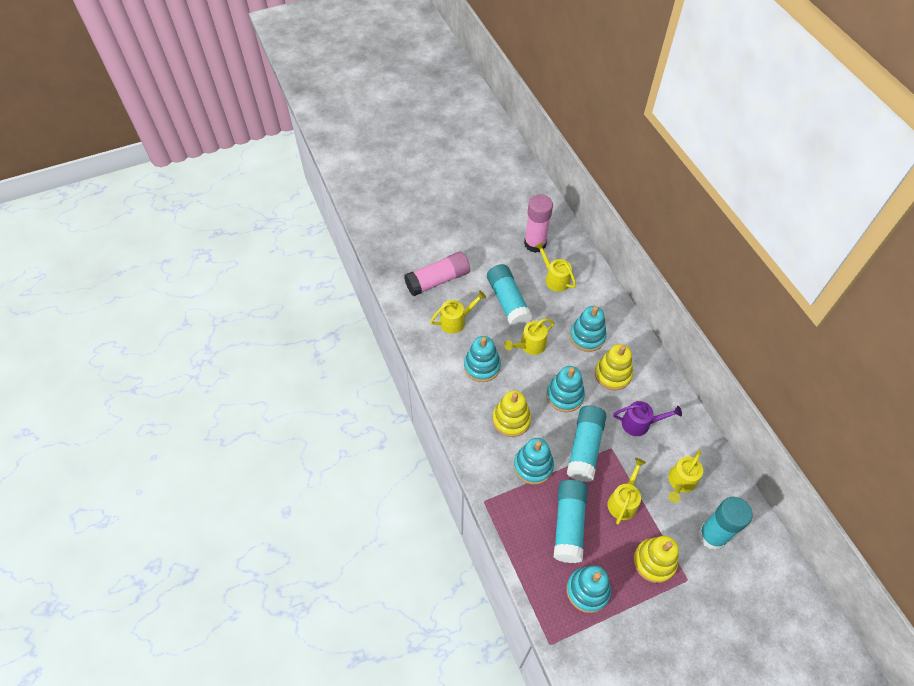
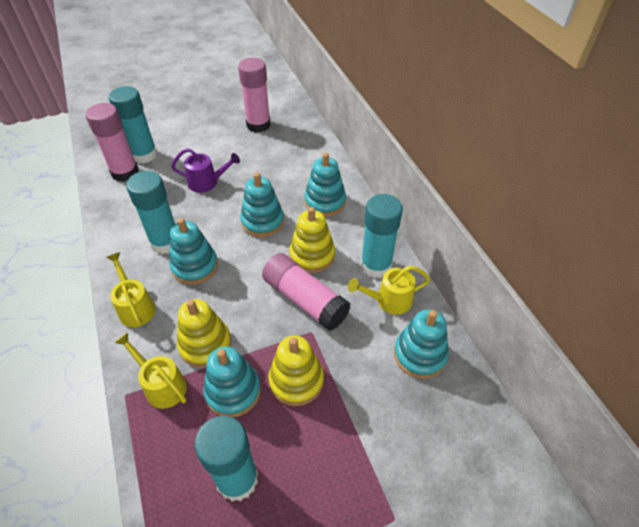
pink glue stick: 2 -> 3
yellow watering can: 5 -> 3

